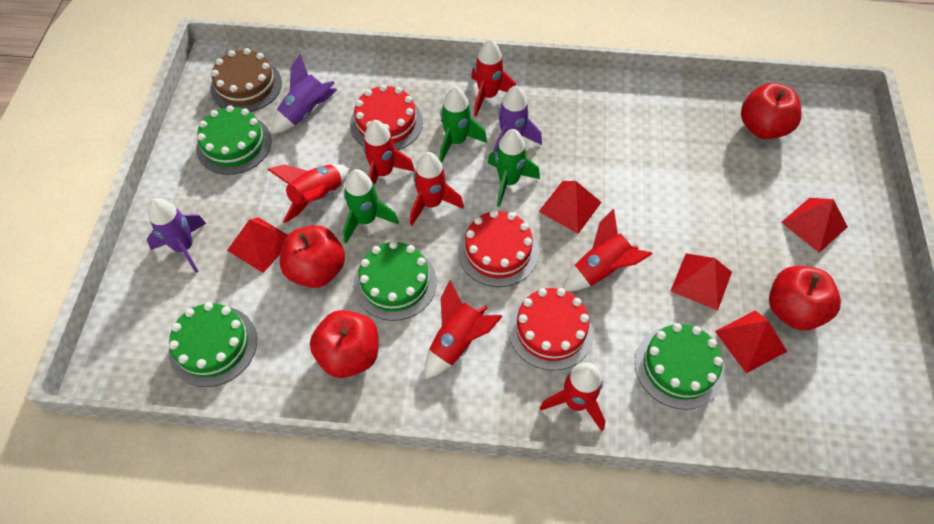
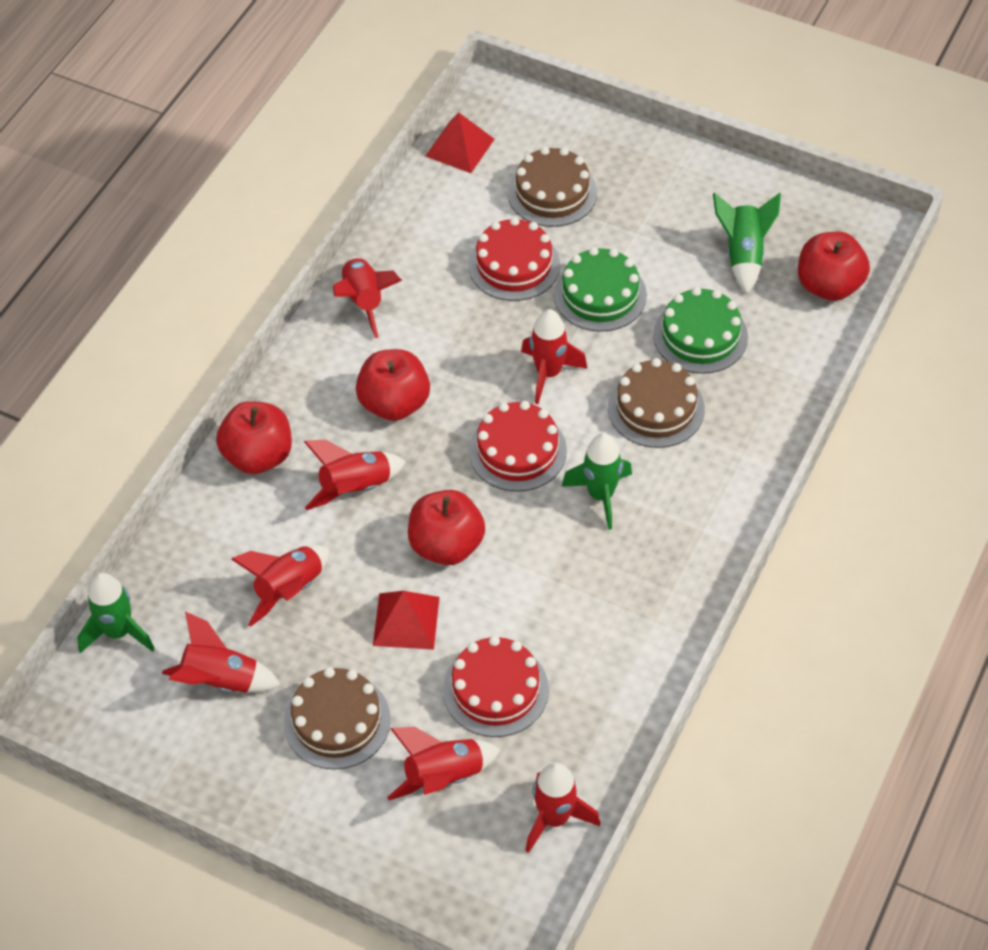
brown cake: 1 -> 3
green cake: 4 -> 2
purple rocket: 3 -> 0
red pyramid: 5 -> 2

